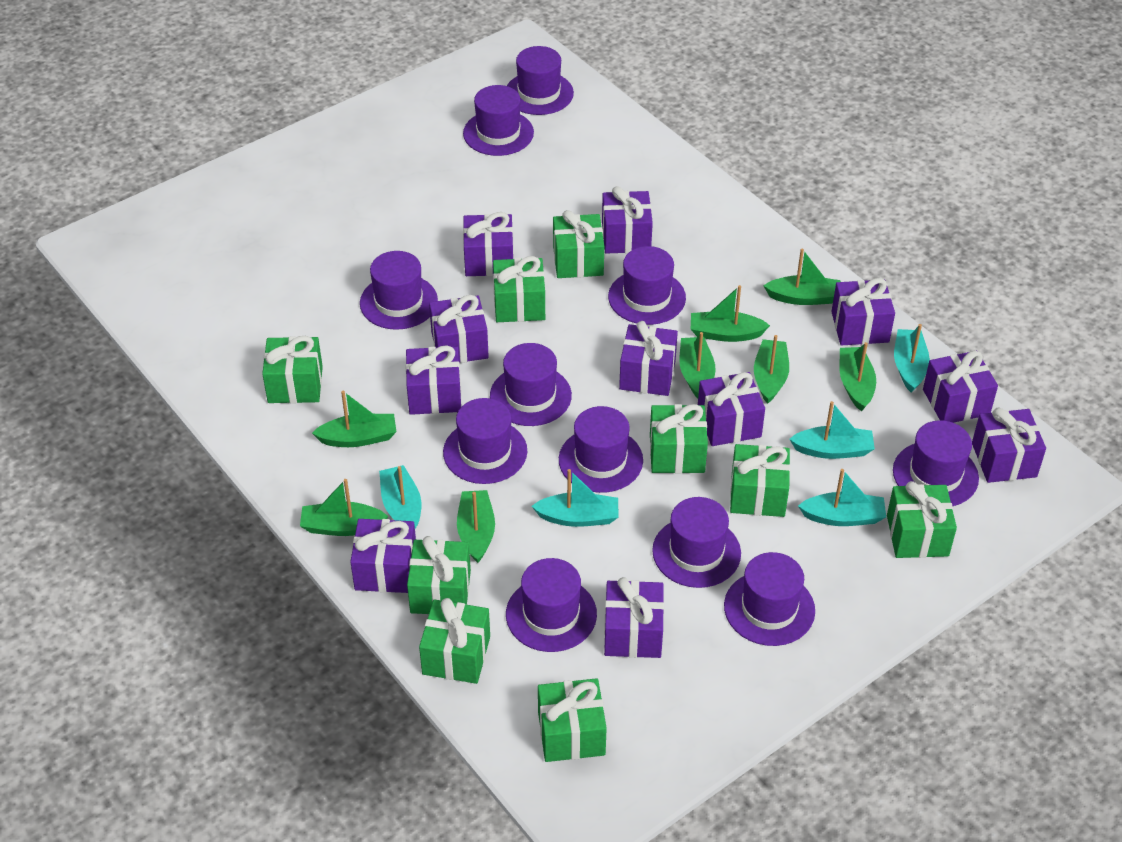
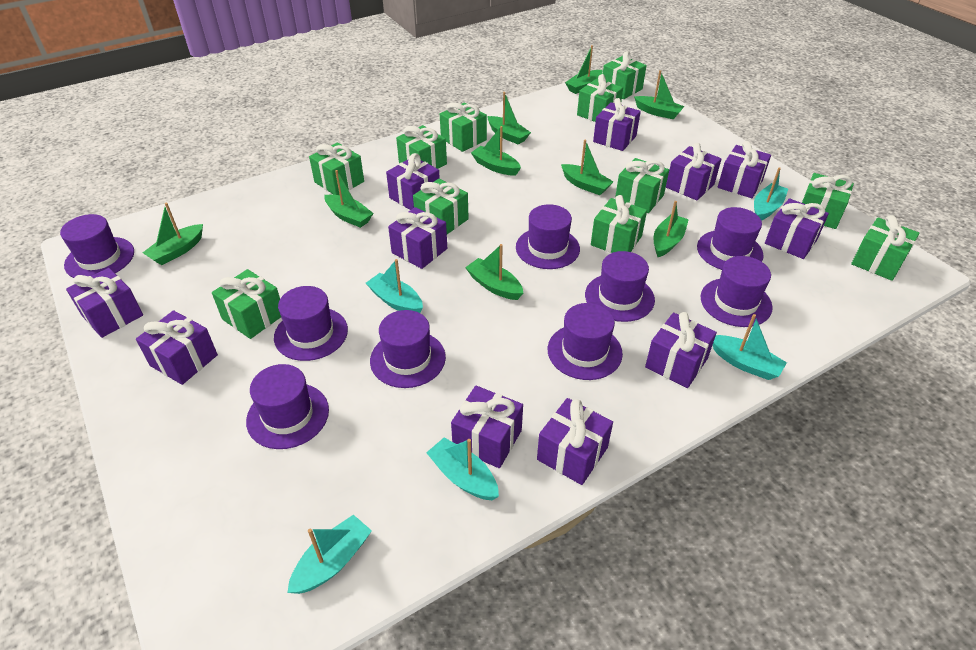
green boat: 8 -> 9
green gift: 9 -> 11
purple hat: 11 -> 9

